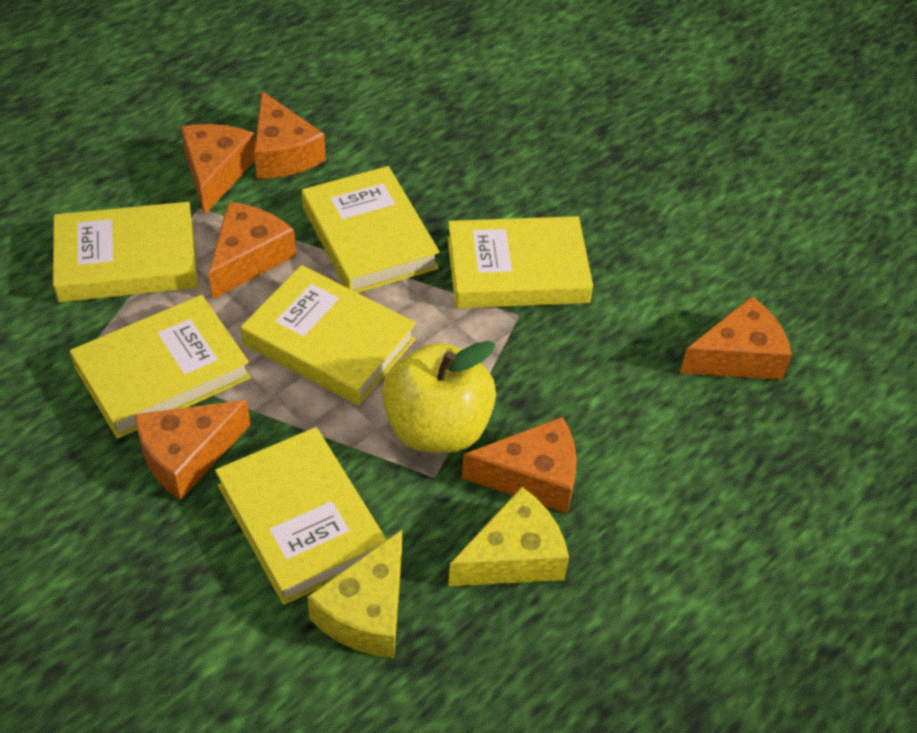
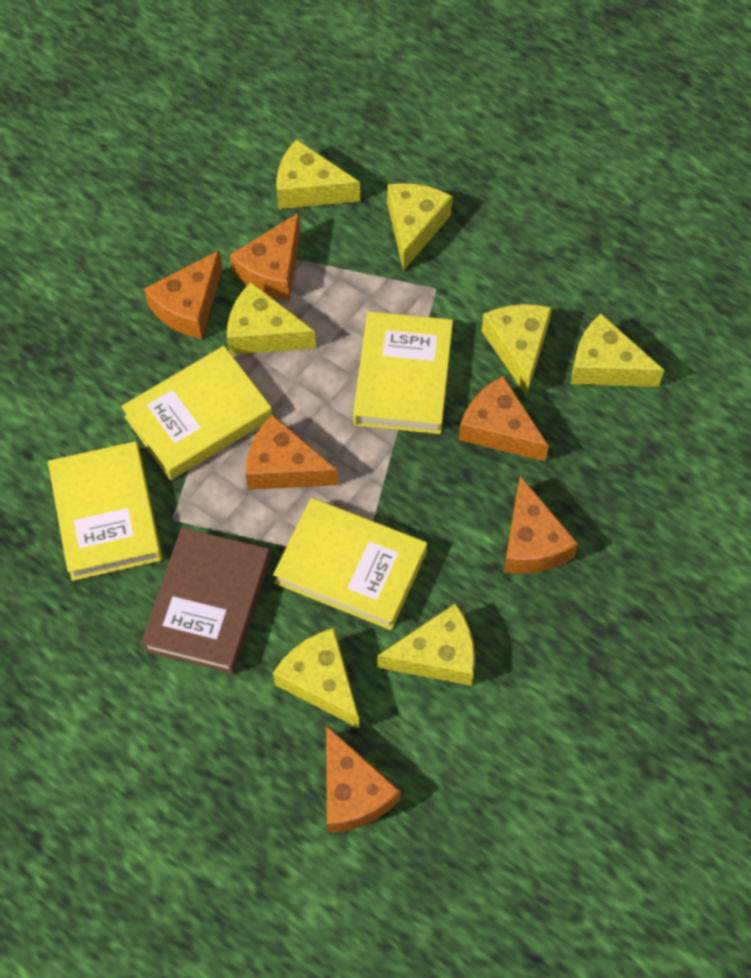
brown book: 0 -> 1
yellow apple: 1 -> 0
yellow book: 6 -> 4
yellow cheese: 2 -> 7

